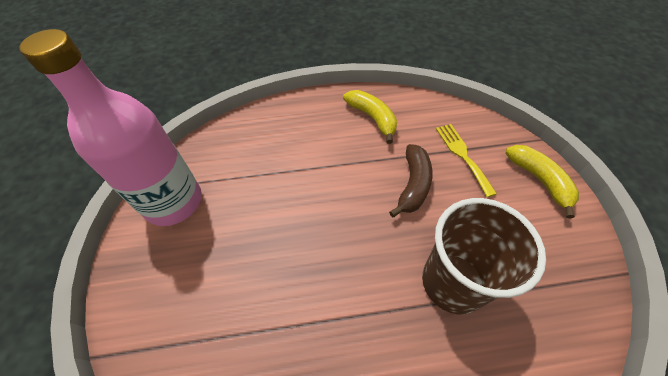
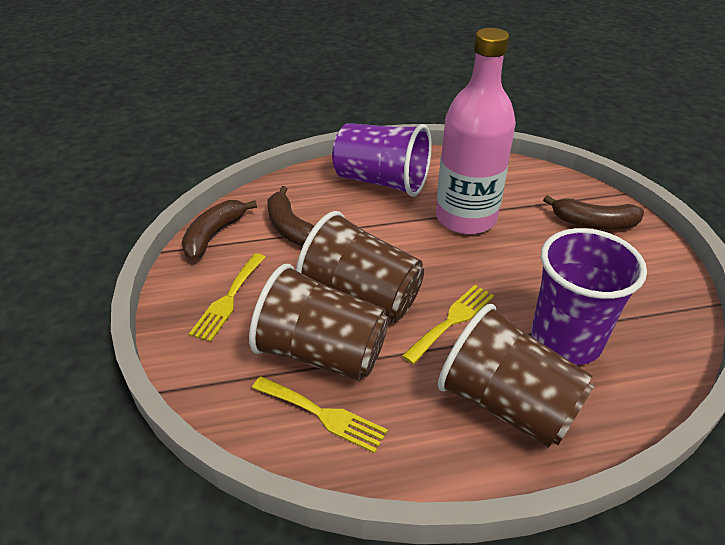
brown banana: 1 -> 3
brown cup: 1 -> 3
purple cup: 0 -> 2
yellow banana: 2 -> 0
yellow fork: 1 -> 3

